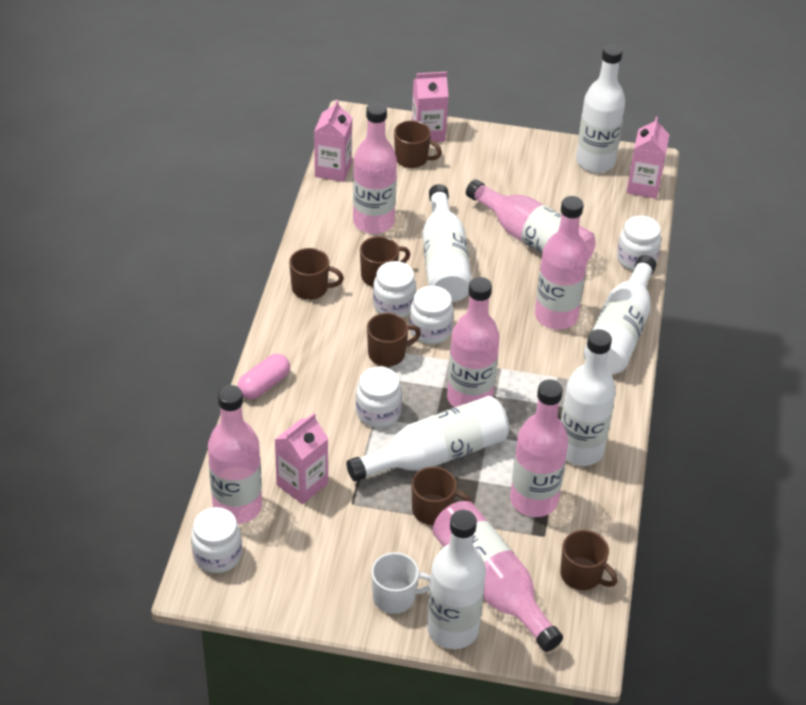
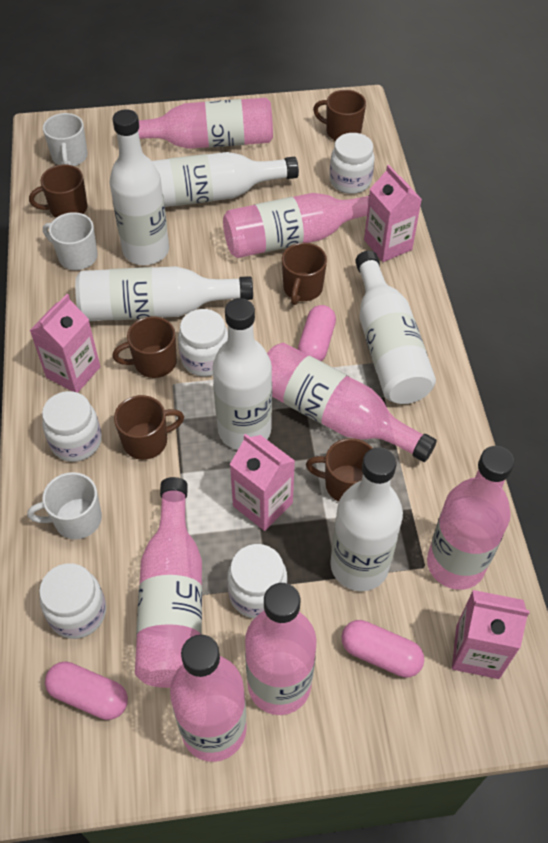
pink capsule: 1 -> 3
white mug: 1 -> 3

